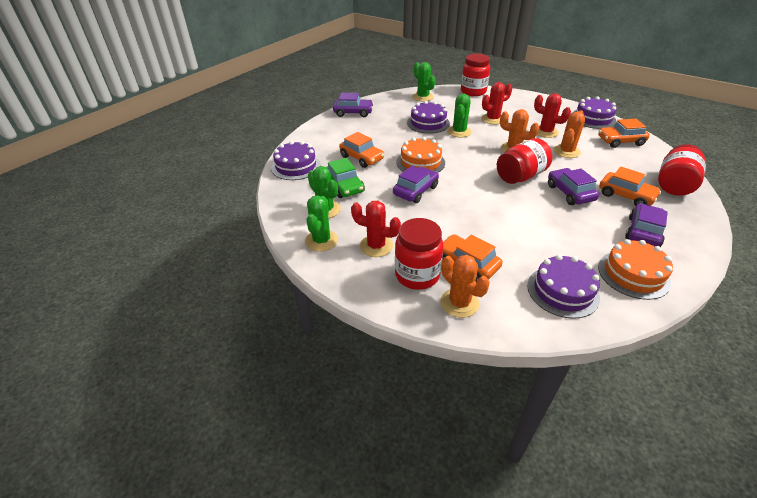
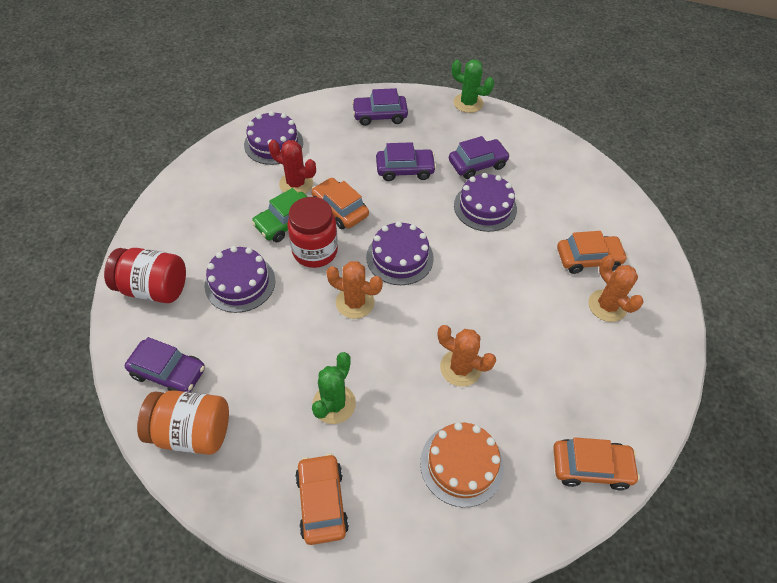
green cactus: 4 -> 2
orange cake: 2 -> 1
orange jar: 0 -> 1
red cactus: 3 -> 1
red jar: 4 -> 2

